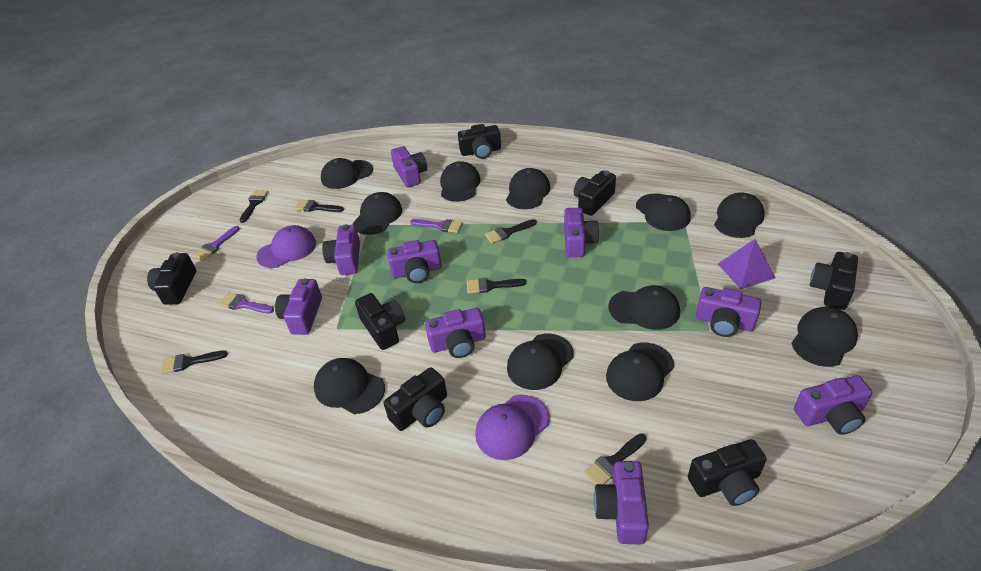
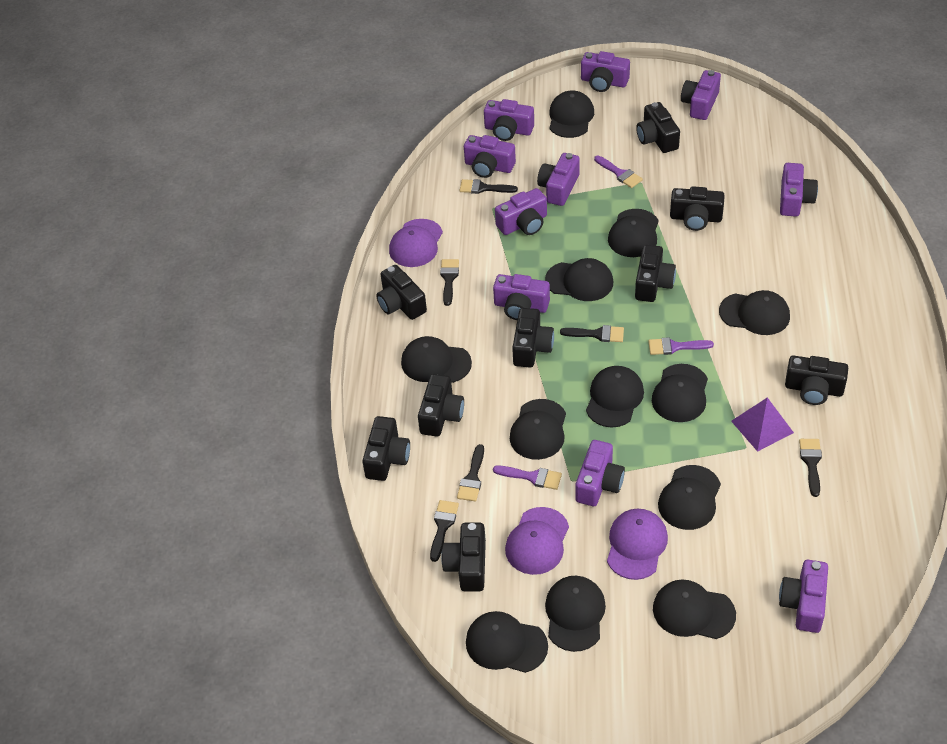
black camera: 7 -> 9
black cap: 11 -> 12
purple camera: 9 -> 10
purple cap: 2 -> 3

